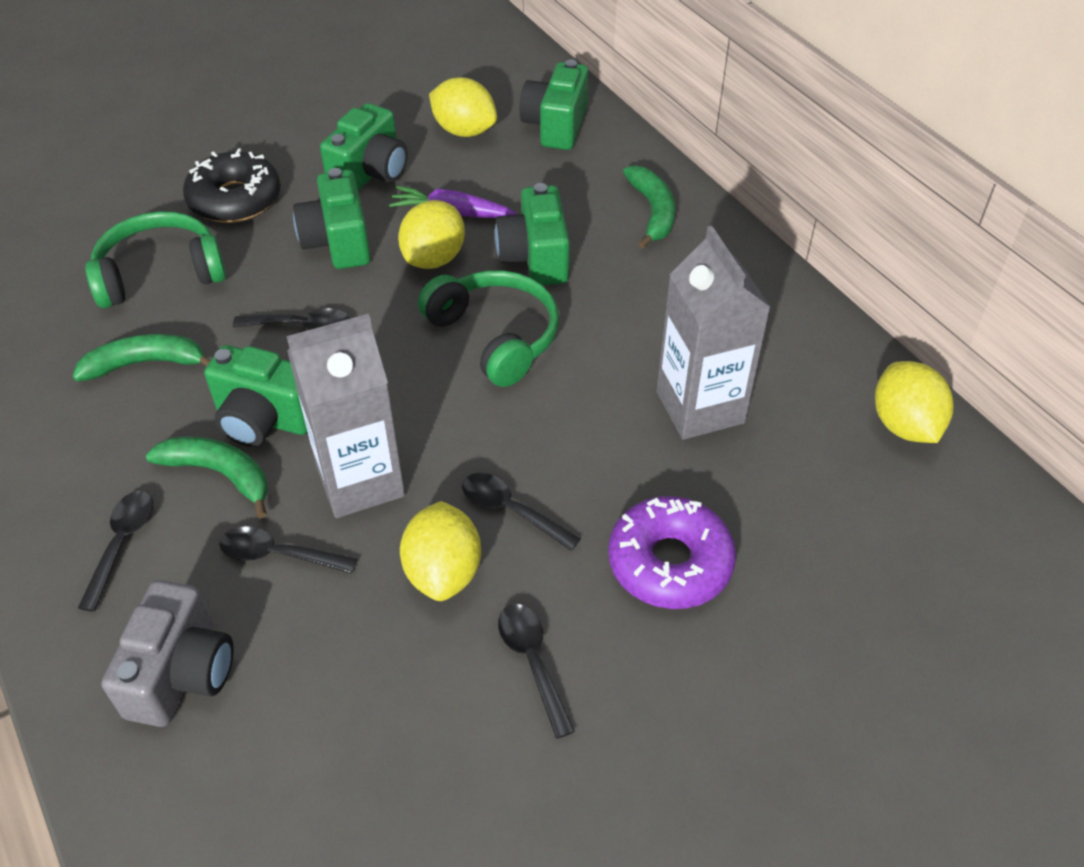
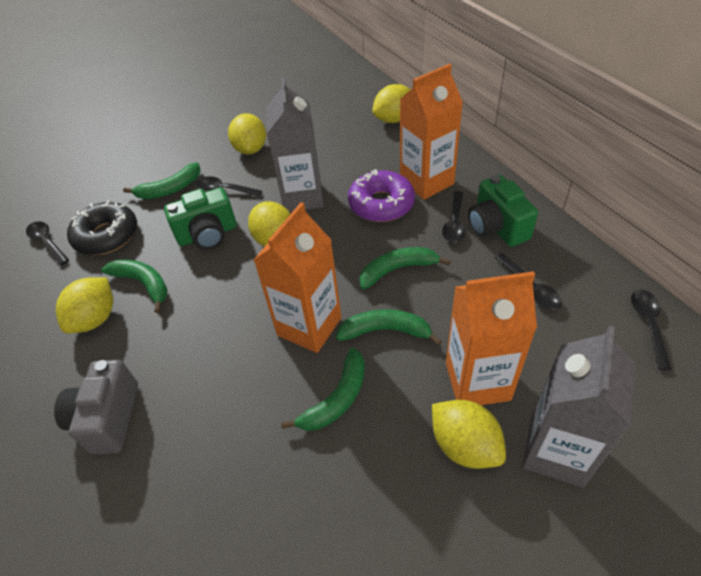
green banana: 3 -> 5
green camera: 5 -> 2
green headphones: 2 -> 0
orange carton: 0 -> 3
purple carrot: 1 -> 0
yellow lemon: 4 -> 5

